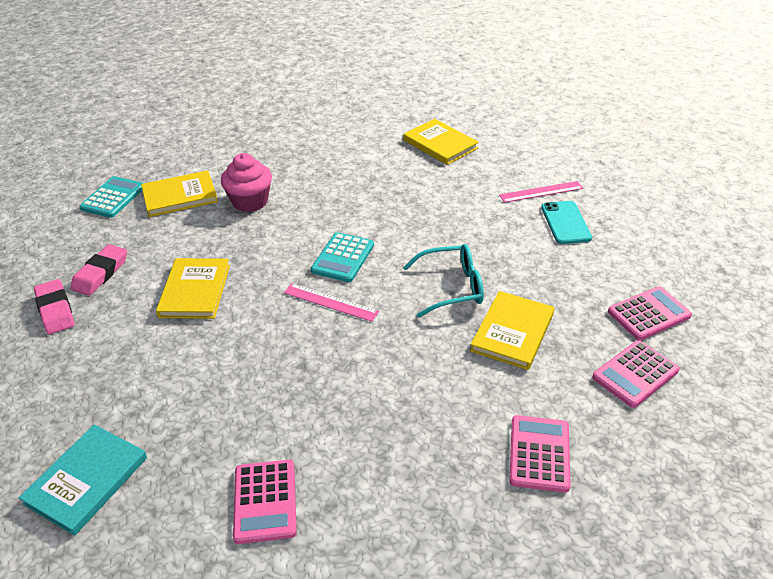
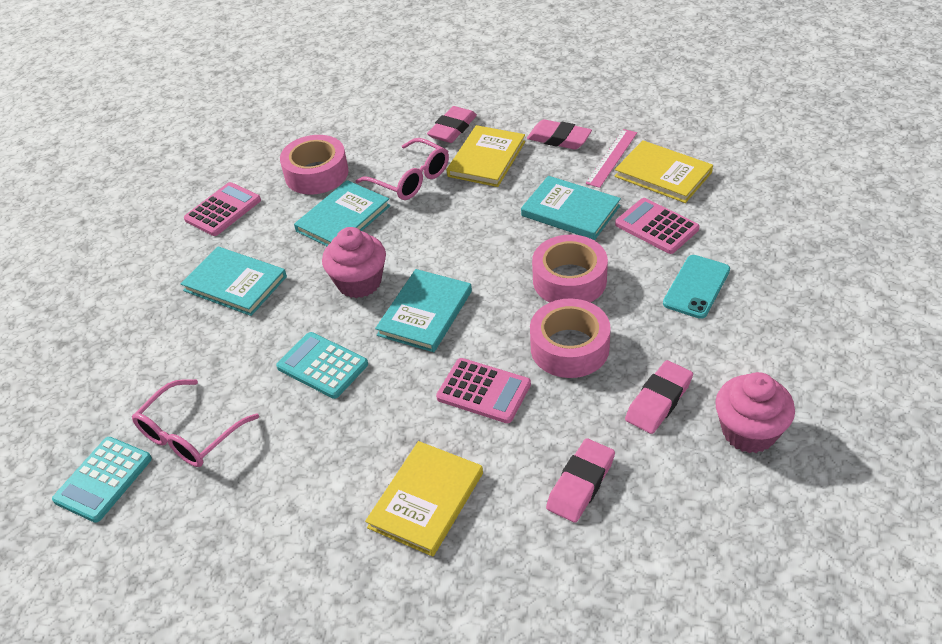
pink calculator: 4 -> 3
pink cupcake: 1 -> 2
pink eraser: 2 -> 4
pink glasses: 0 -> 2
pink ruler: 2 -> 1
pink tape: 0 -> 3
turquoise book: 1 -> 4
turquoise glasses: 1 -> 0
yellow book: 4 -> 3

